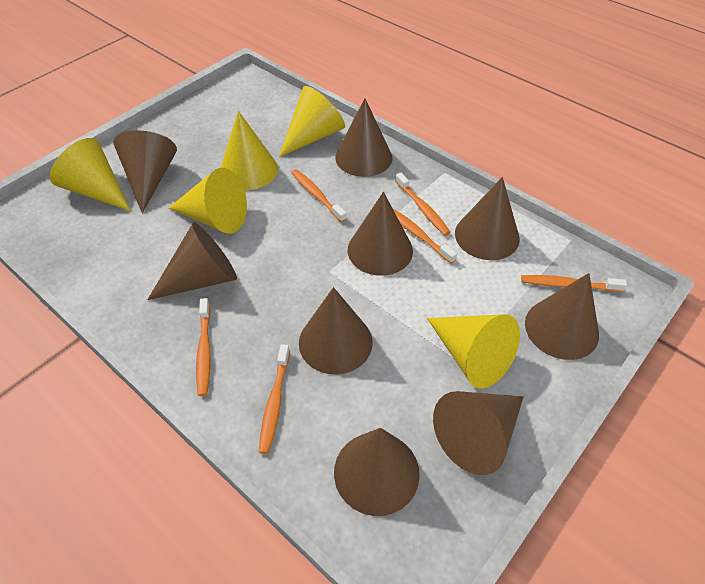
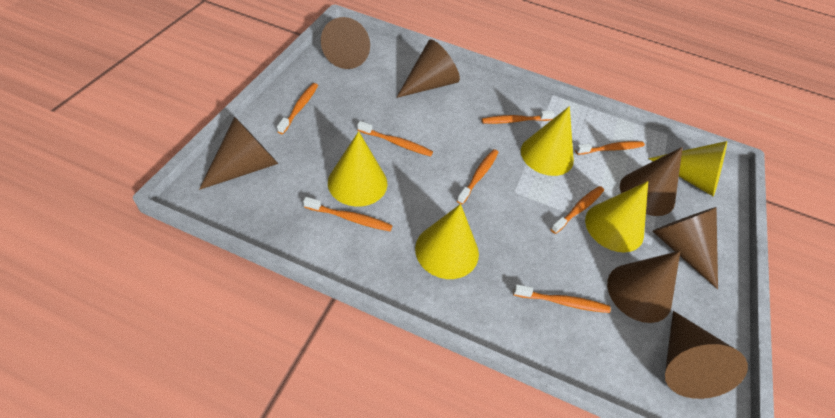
brown cone: 9 -> 7
orange toothbrush: 6 -> 8

